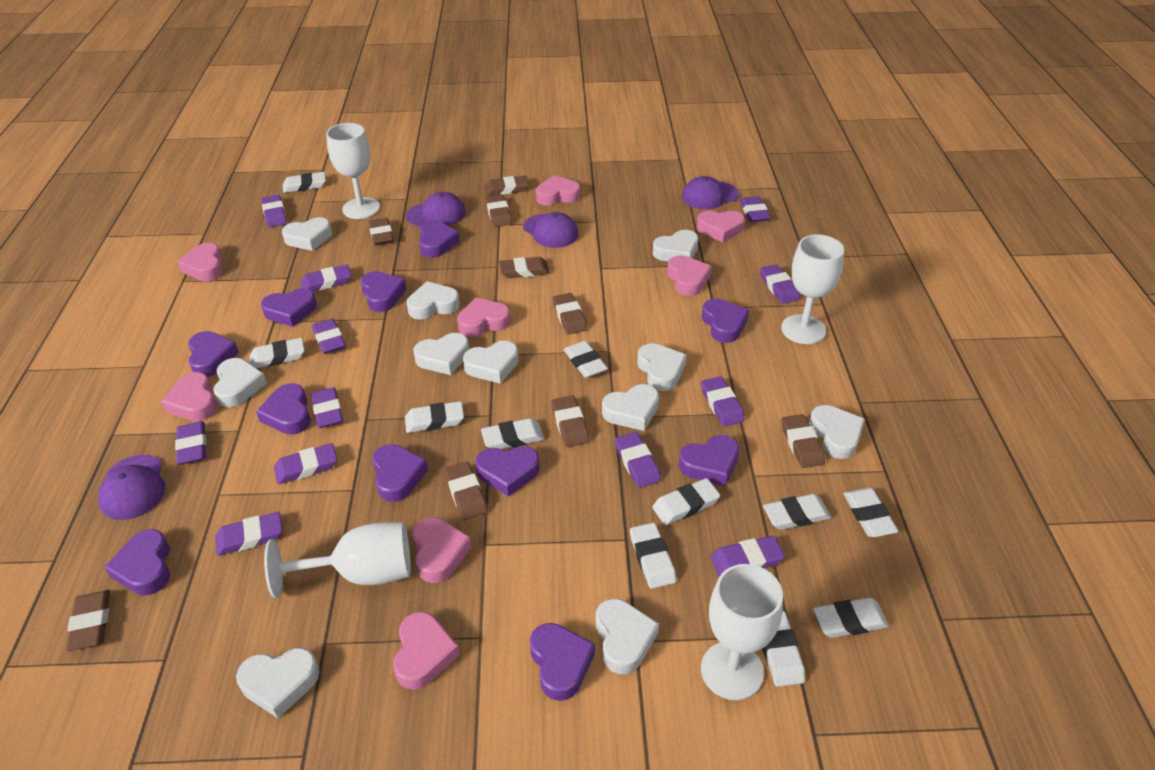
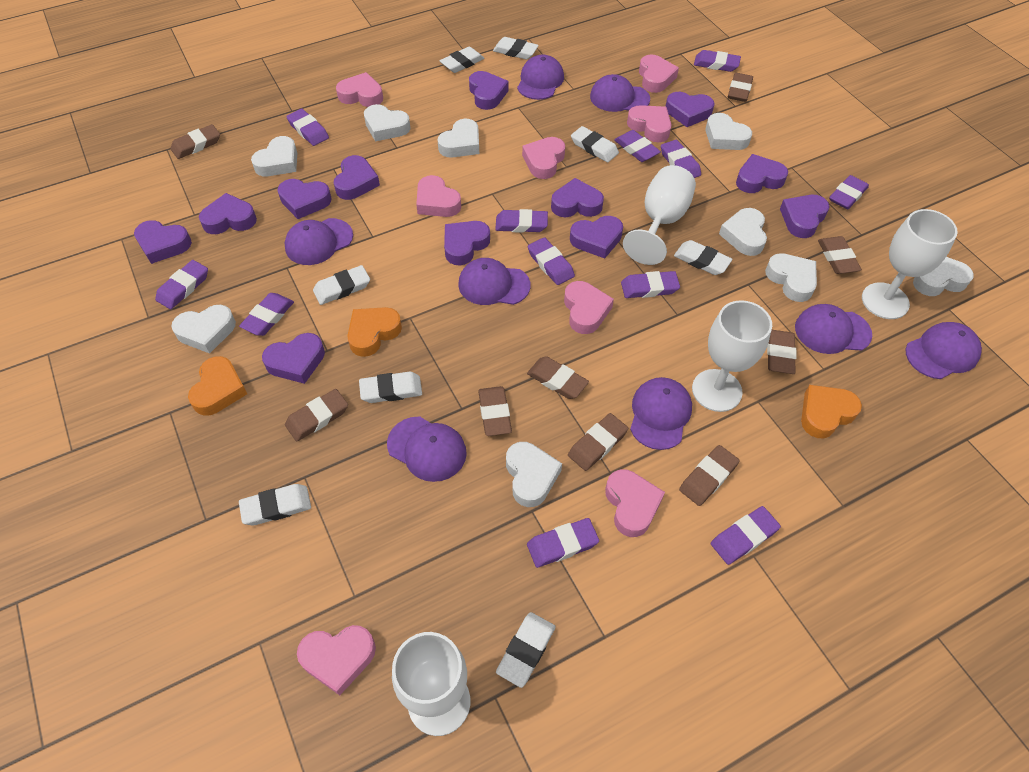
orange heart: 0 -> 3
purple cap: 4 -> 8
purple heart: 11 -> 12
white eraser: 11 -> 8
white heart: 11 -> 9

